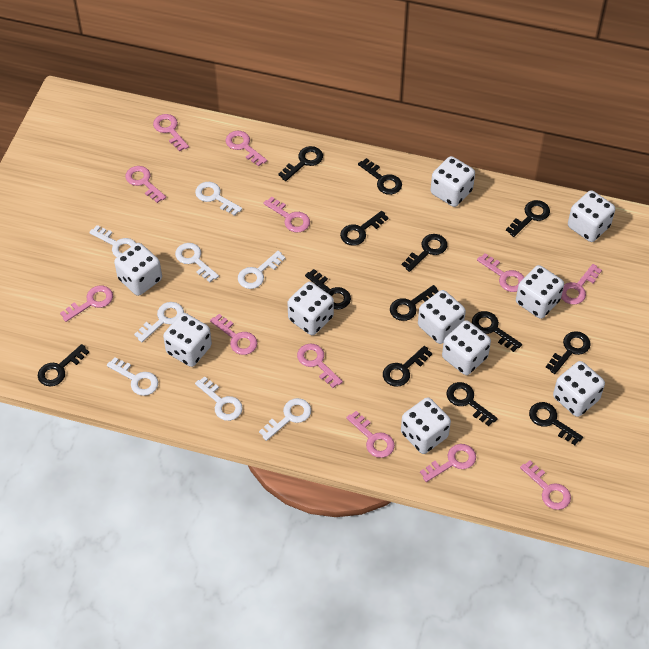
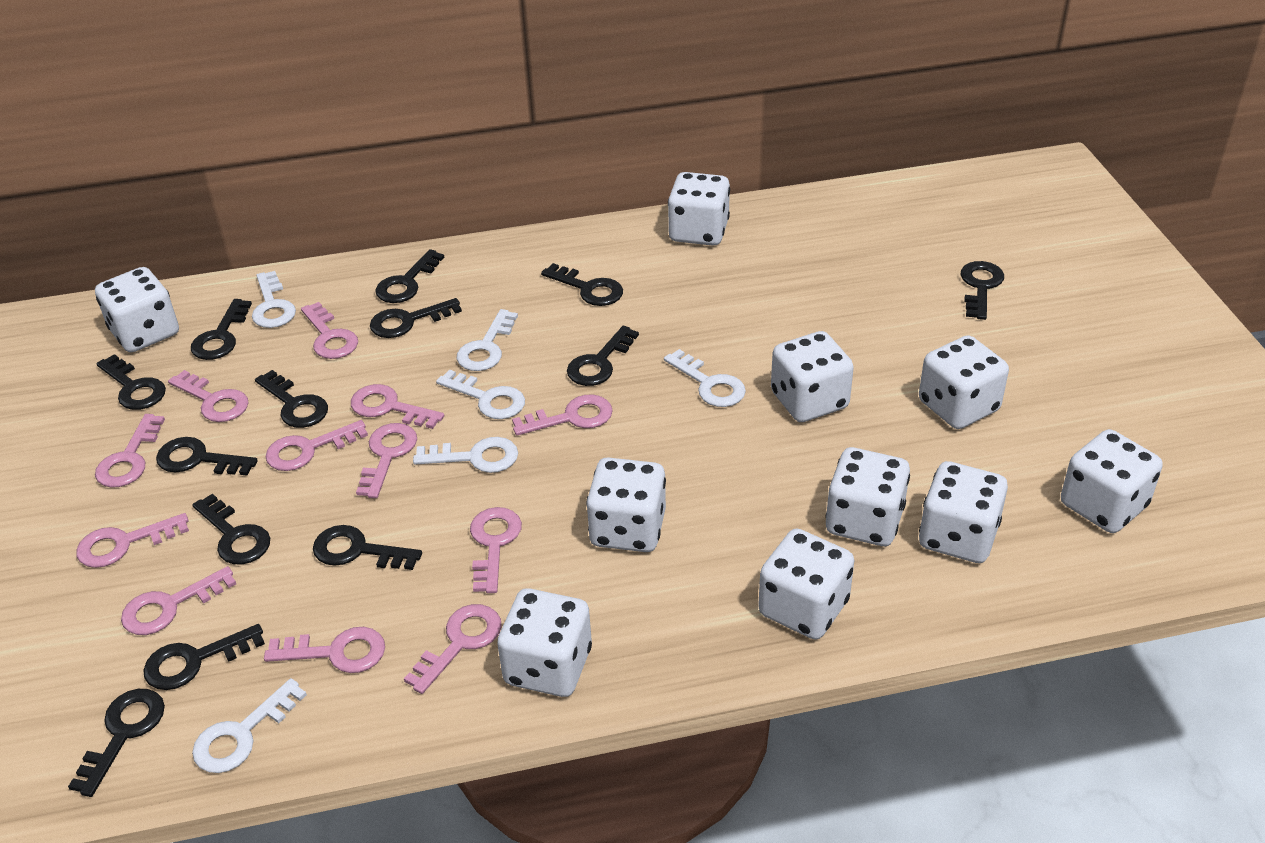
white key: 8 -> 6

